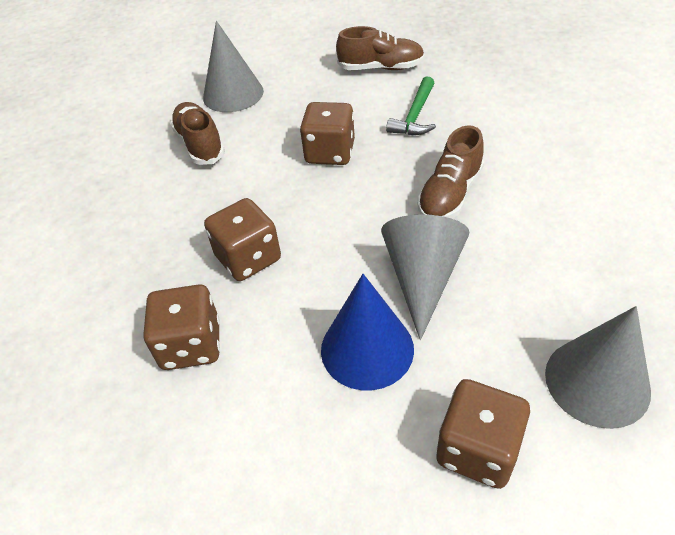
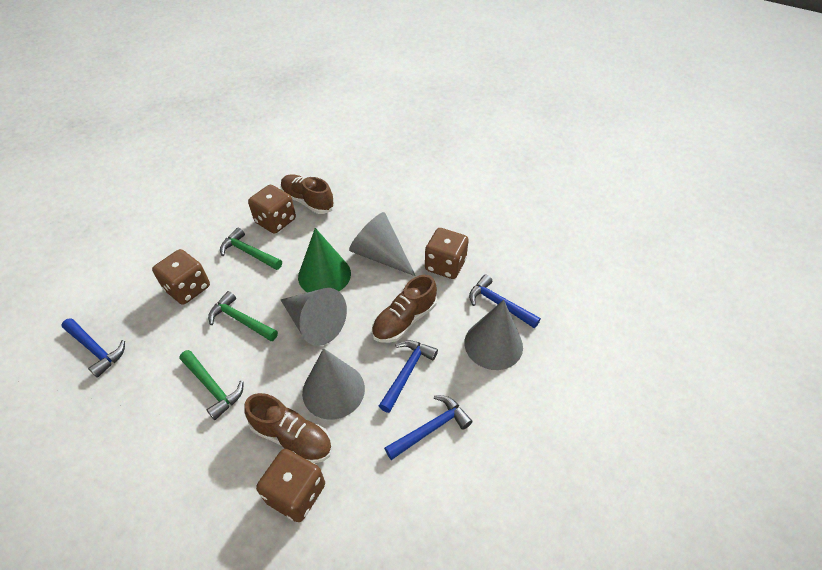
blue cone: 1 -> 0
blue hammer: 0 -> 4
green cone: 0 -> 1
green hammer: 1 -> 3
grey cone: 3 -> 4

